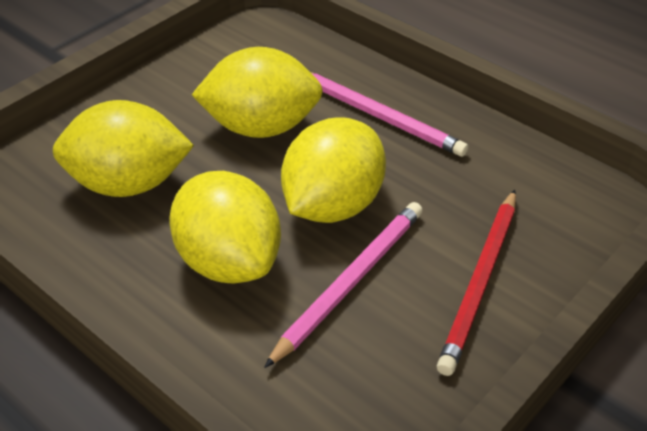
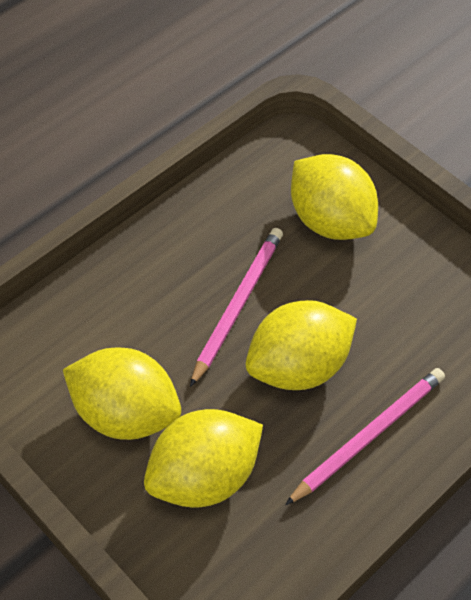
red pencil: 1 -> 0

